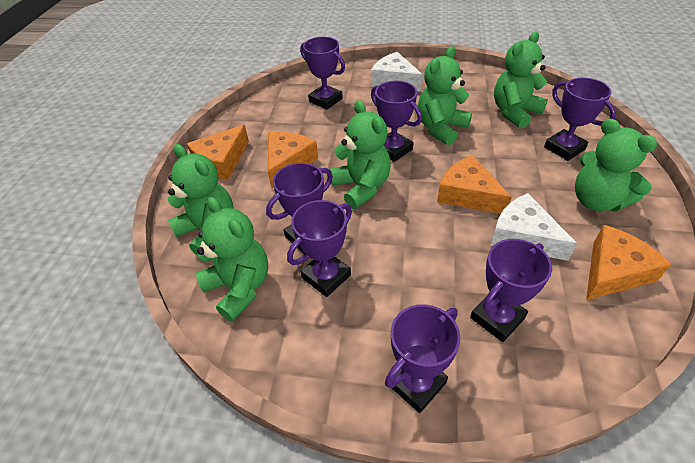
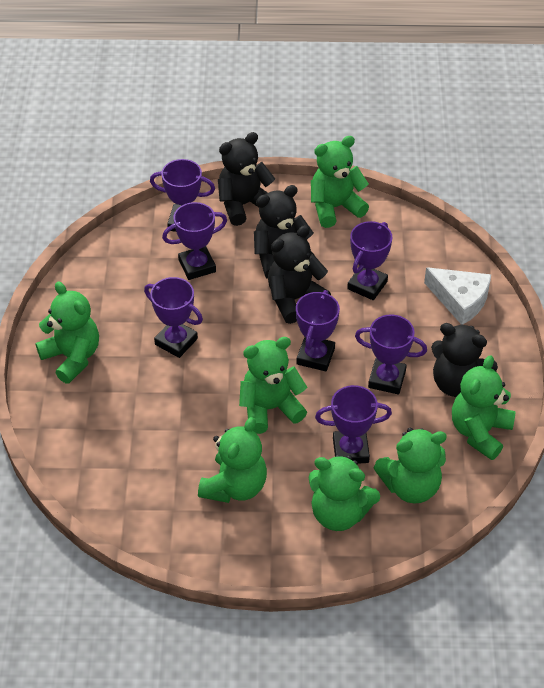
black teddy bear: 0 -> 4
green teddy bear: 6 -> 7
orange cheese: 4 -> 0
white cheese: 2 -> 1

